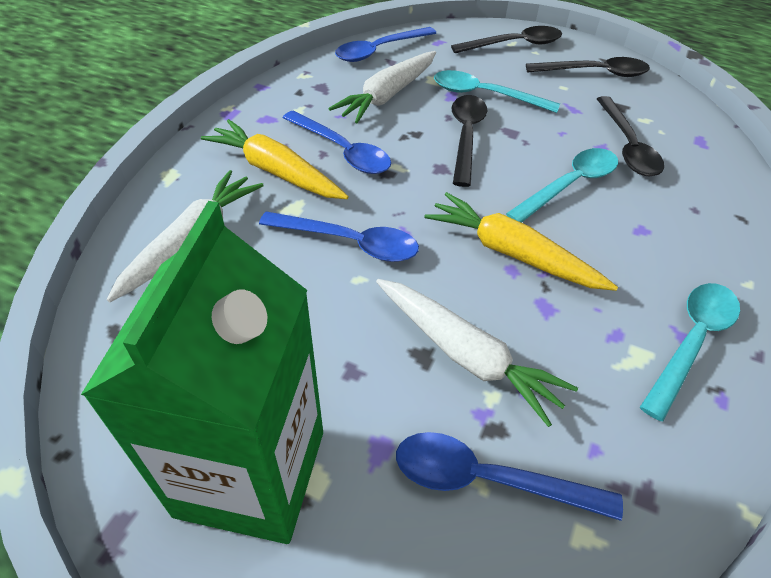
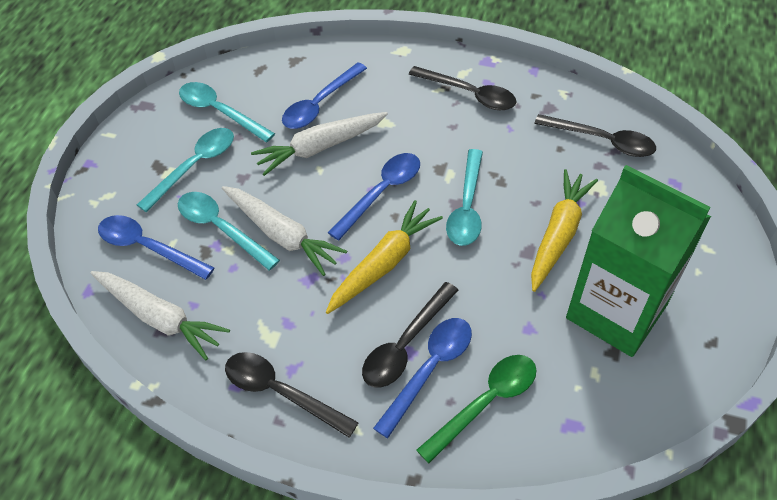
green spoon: 0 -> 1
turquoise spoon: 3 -> 4

